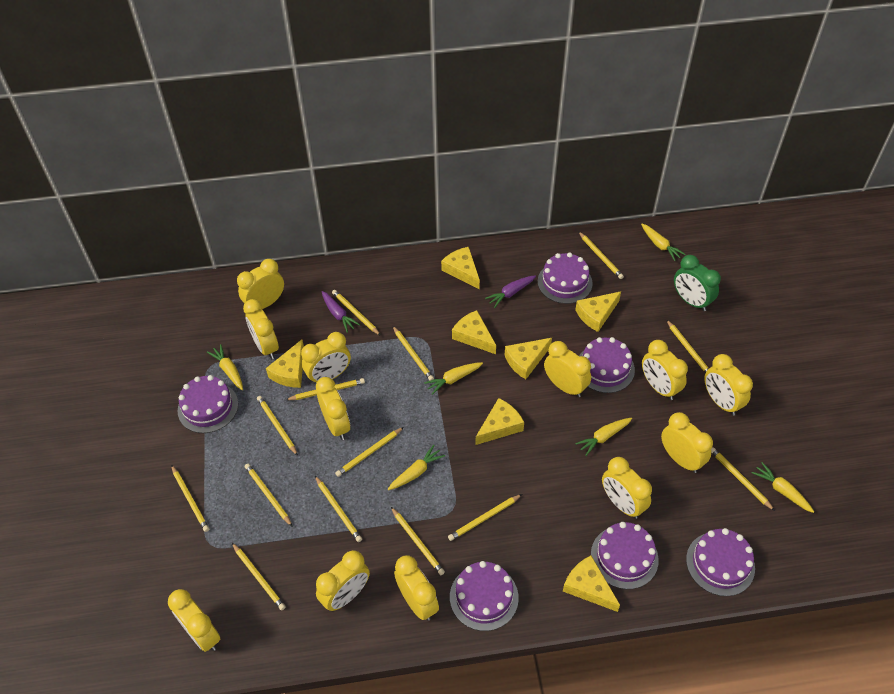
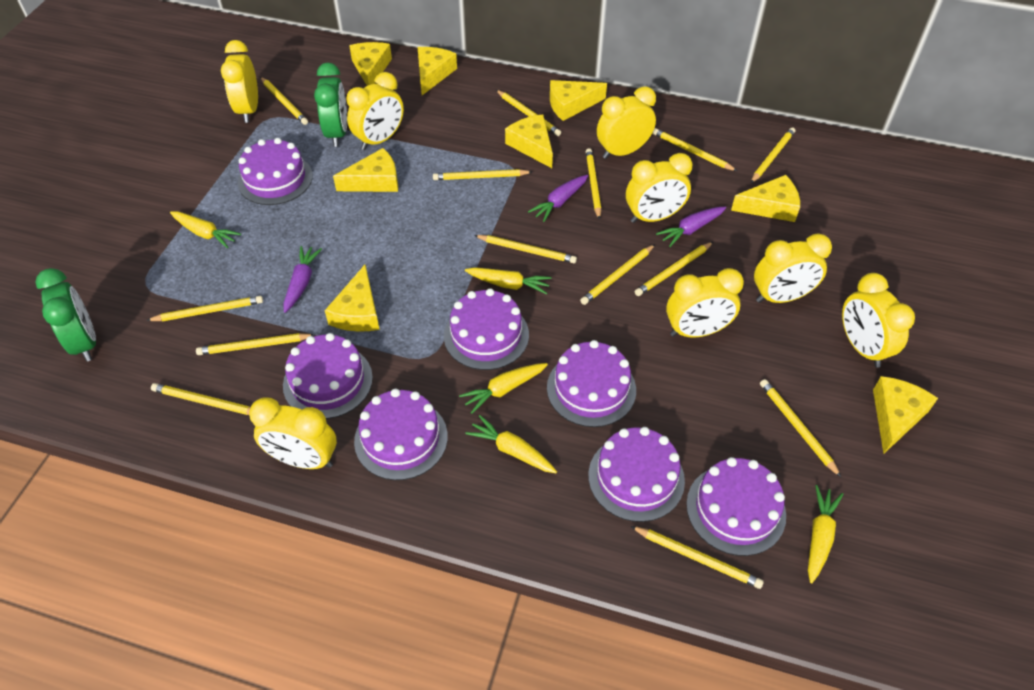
green clock: 1 -> 2
purple cake: 6 -> 7
purple carrot: 2 -> 3
yellow carrot: 6 -> 5
yellow cheese: 7 -> 8
yellow clock: 12 -> 8

